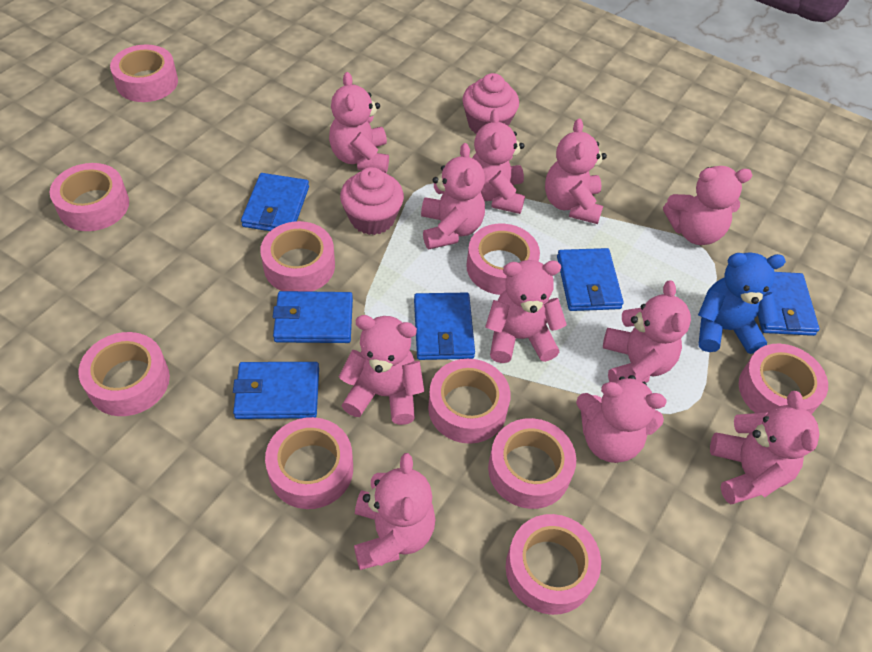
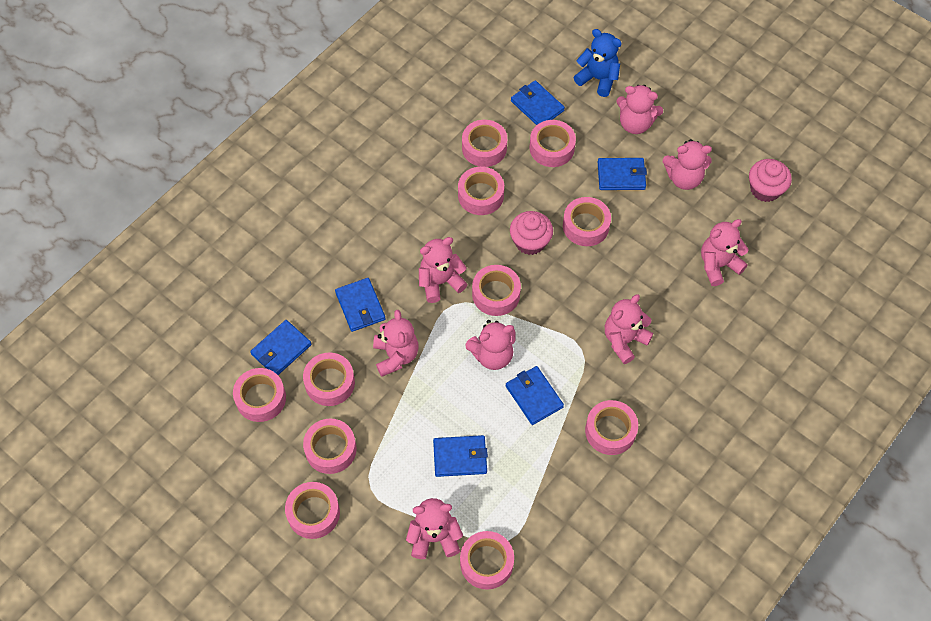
pink tape: 10 -> 11
pink teddy bear: 11 -> 8

